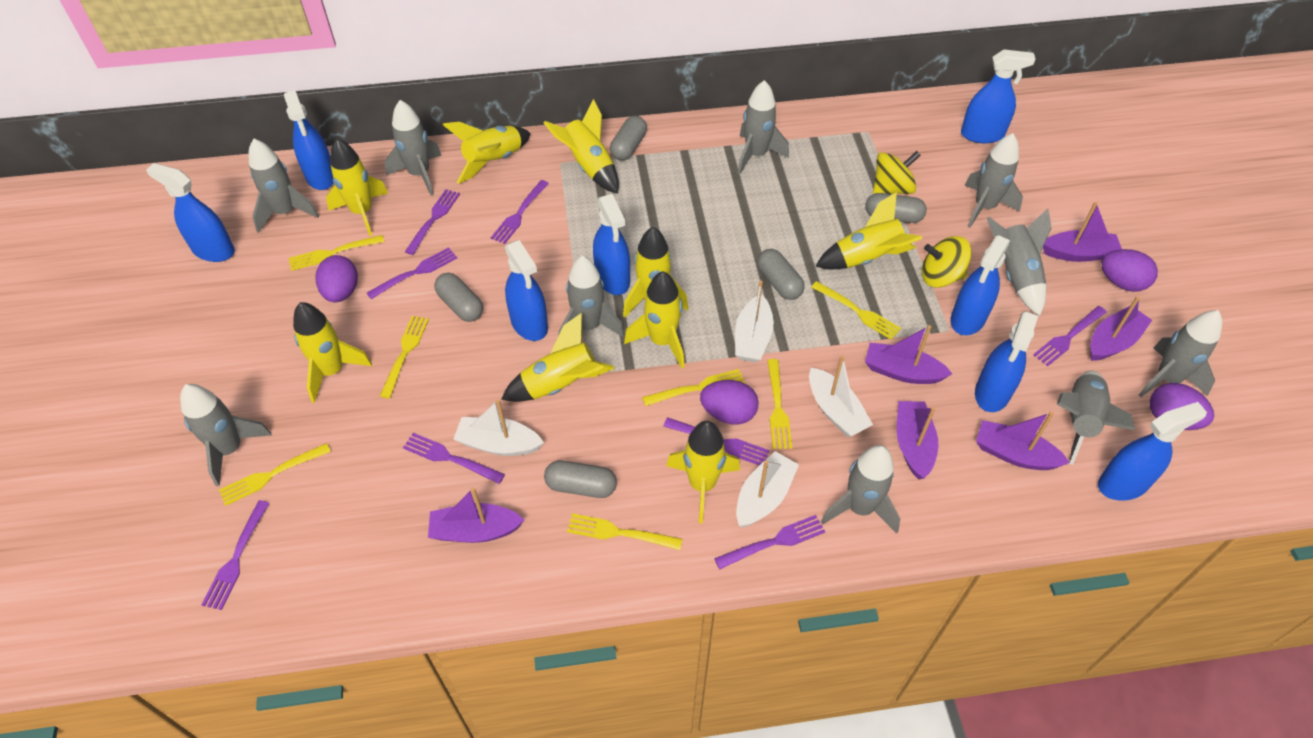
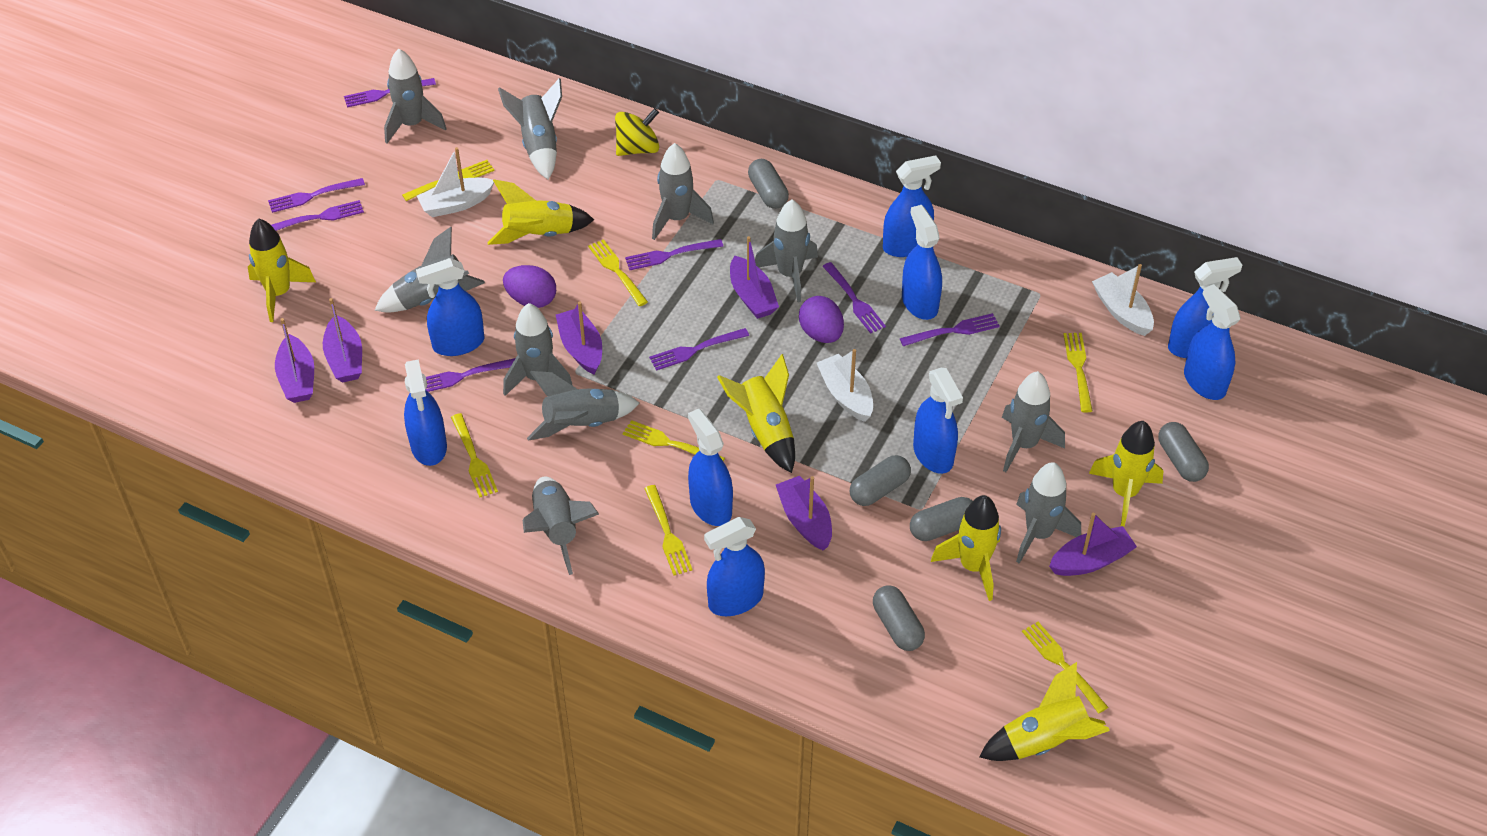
blue spray bottle: 8 -> 9
purple egg: 4 -> 2
white boat: 4 -> 3
yellow rocket: 9 -> 6
yellow spinning top: 2 -> 1

